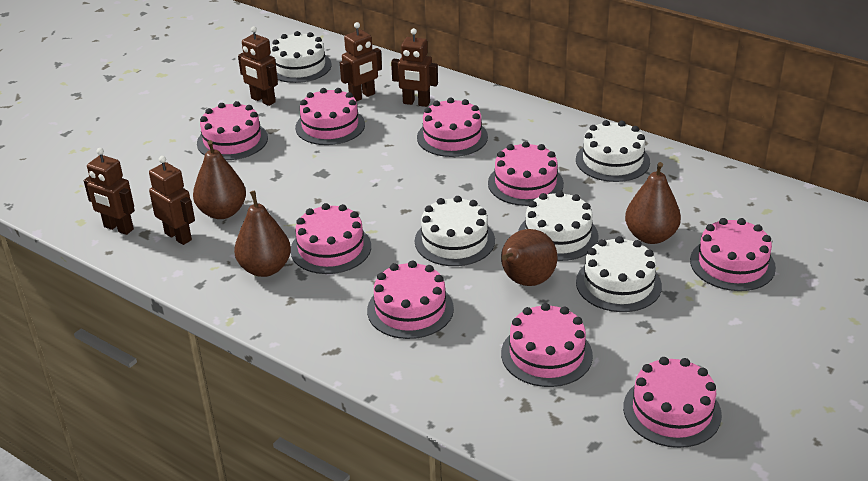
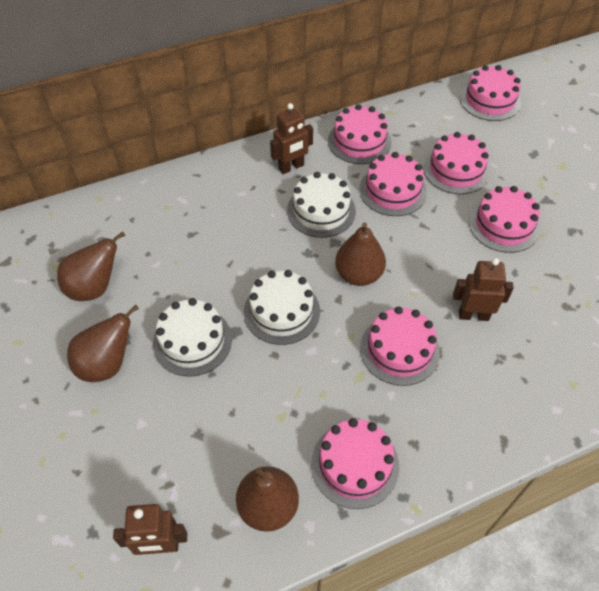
brown robot: 5 -> 3
pink cake: 9 -> 7
white cake: 5 -> 3

